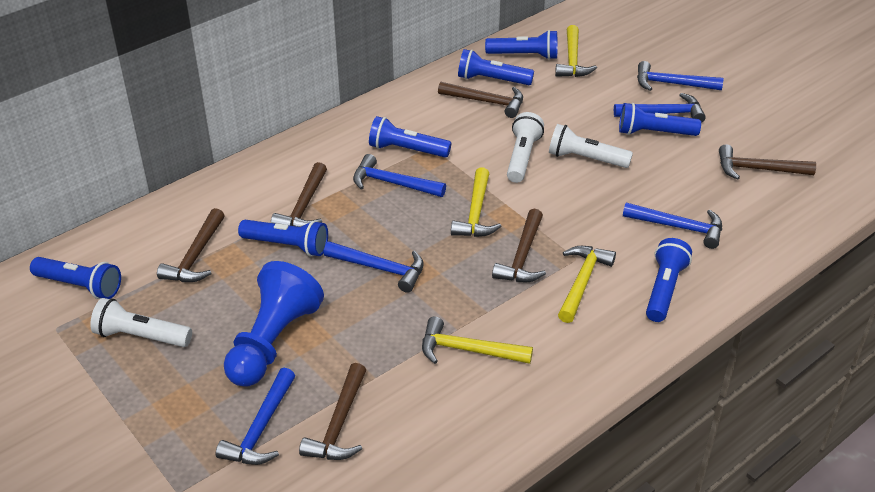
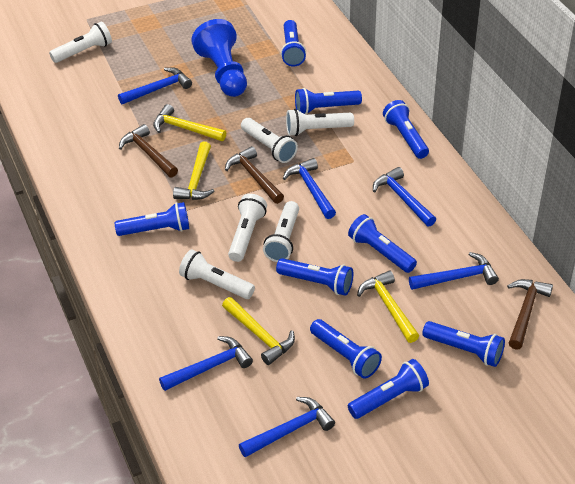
blue flashlight: 7 -> 9
brown hammer: 6 -> 3
white flashlight: 3 -> 6

